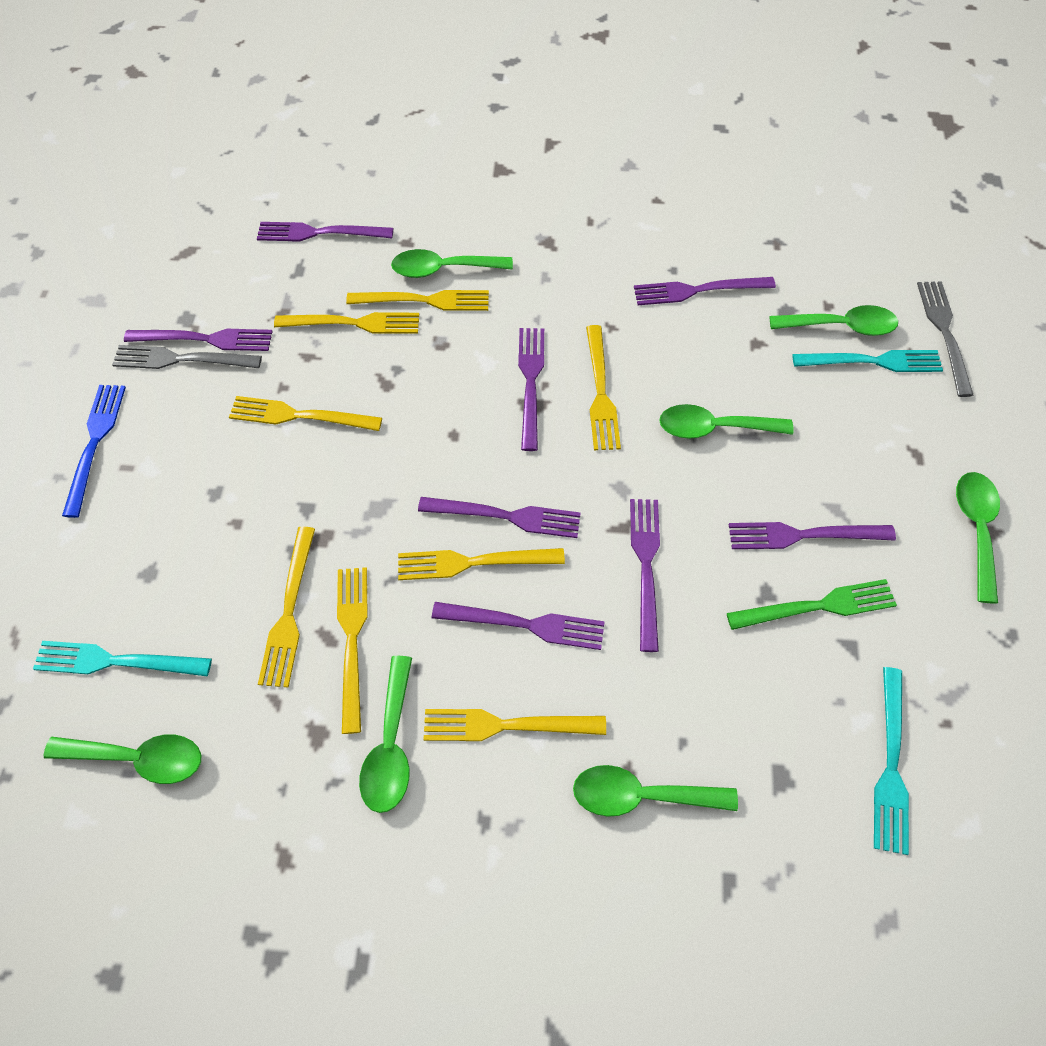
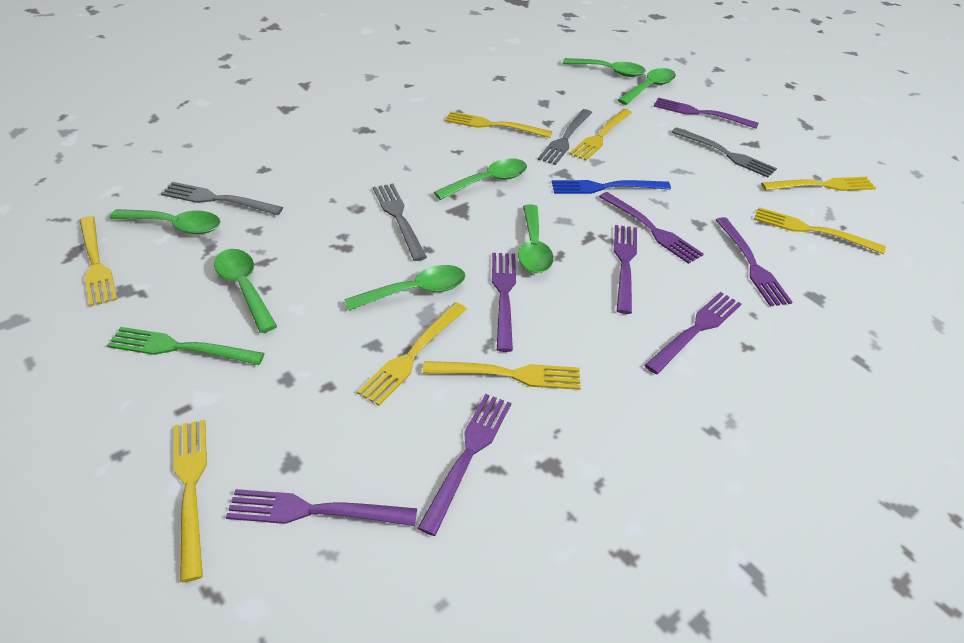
grey fork: 2 -> 4
turquoise fork: 3 -> 0

